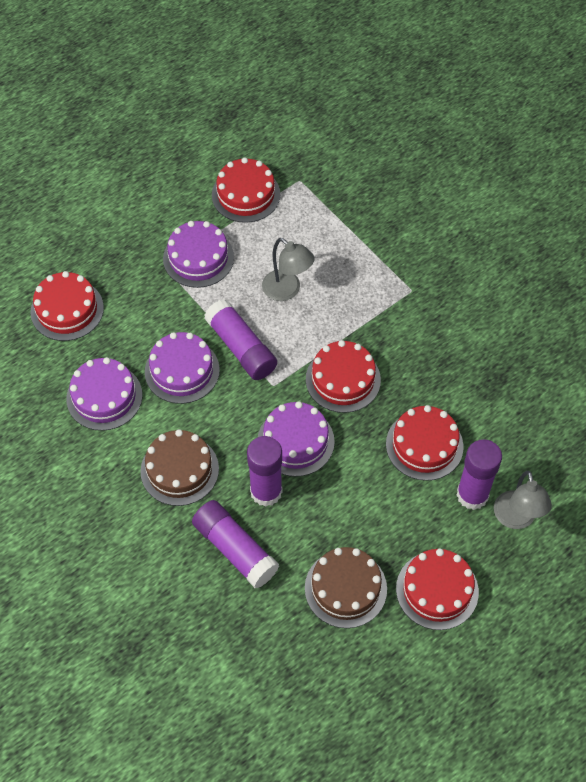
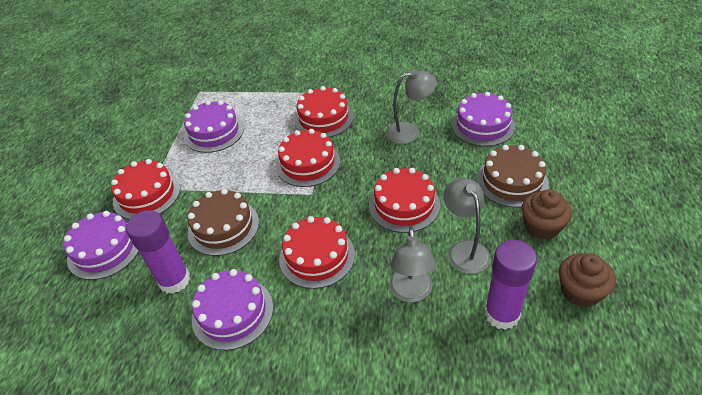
brown cupcake: 0 -> 2
grey lamp: 2 -> 3
purple glue stick: 4 -> 2

